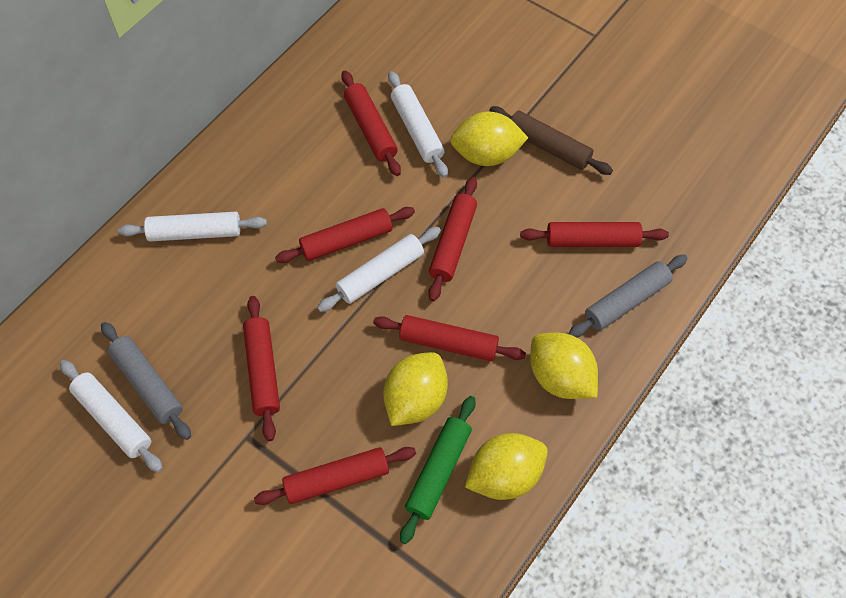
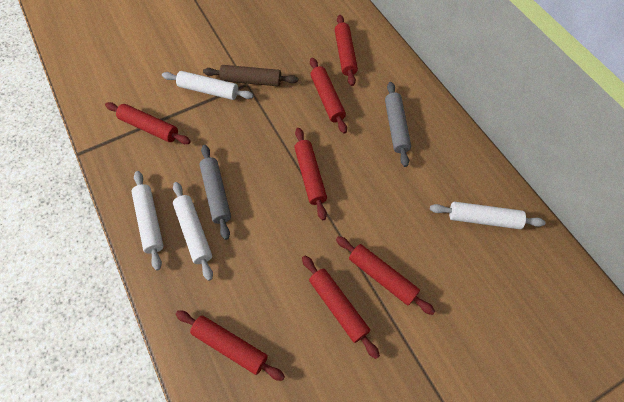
green rolling pin: 1 -> 0
yellow lemon: 4 -> 0

